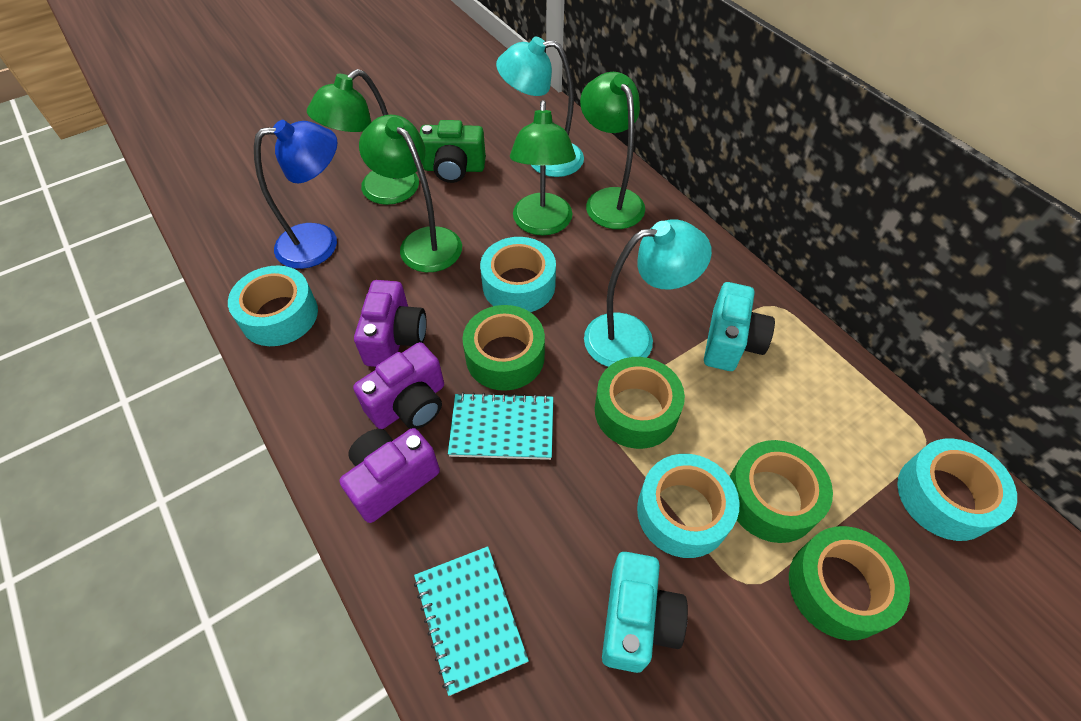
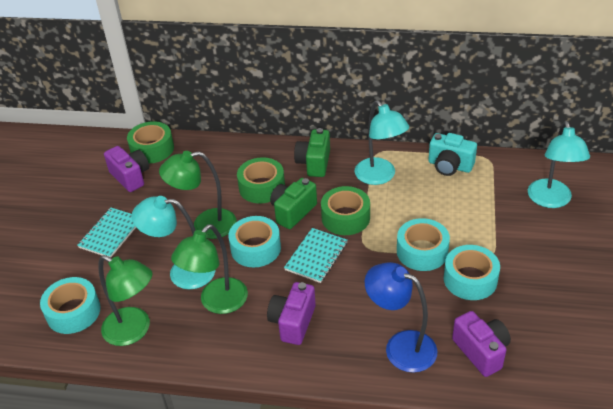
green camera: 1 -> 2
green lamp: 4 -> 3
green tape: 4 -> 3
turquoise camera: 2 -> 1
turquoise lamp: 2 -> 3

